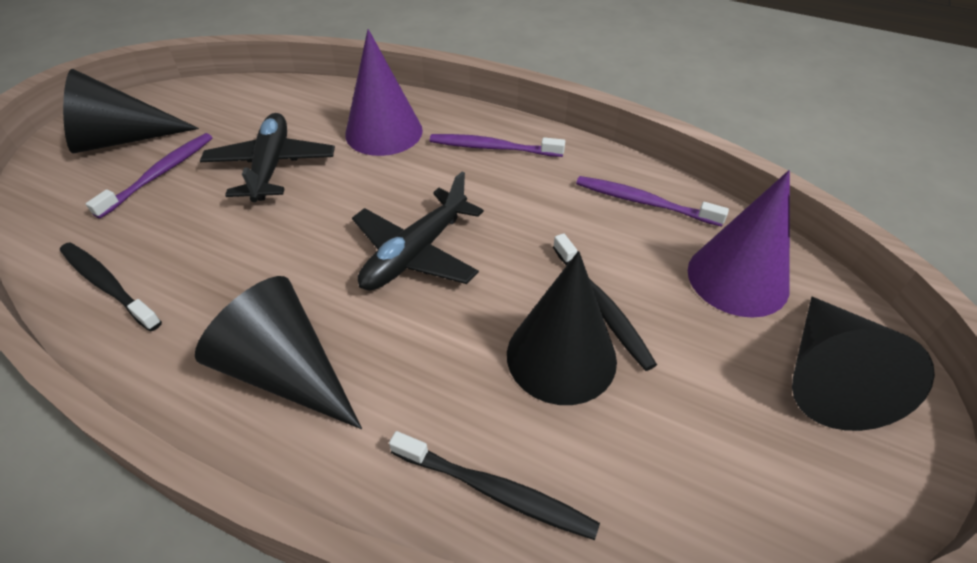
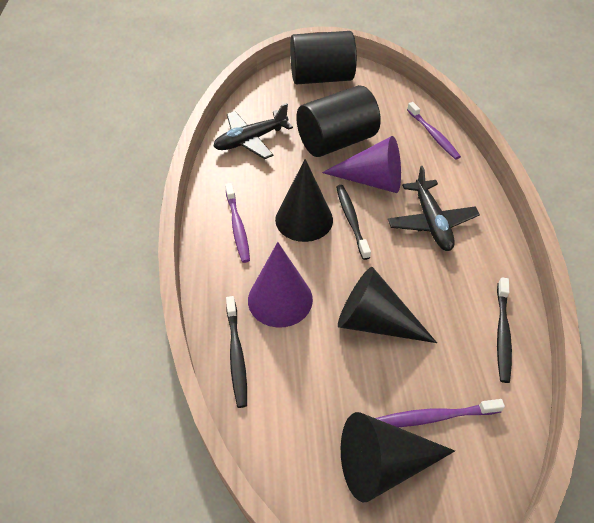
black cone: 4 -> 3
black cylinder: 0 -> 2

